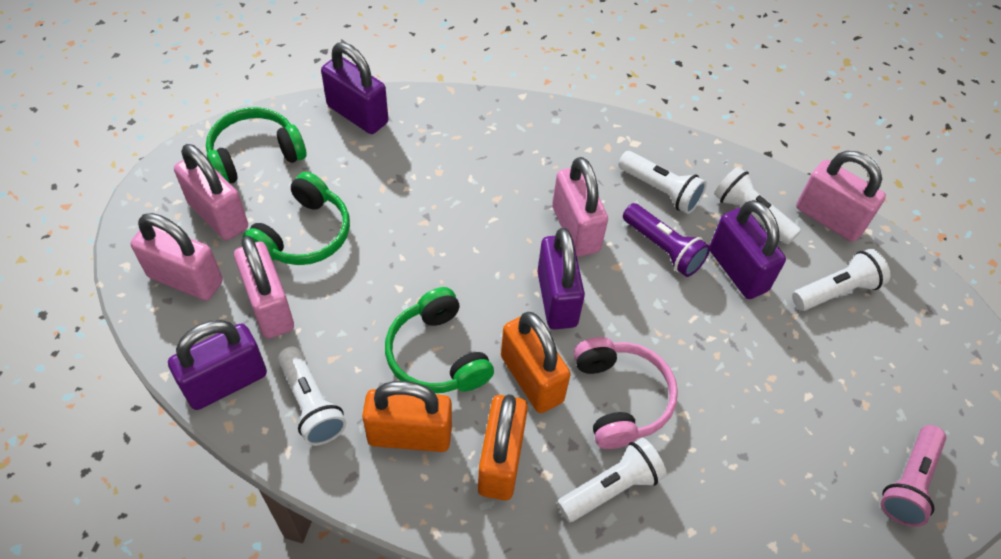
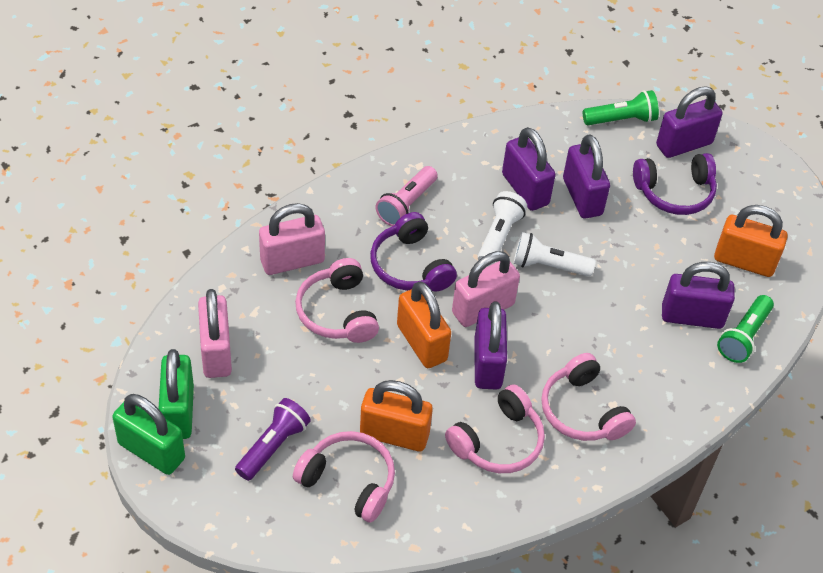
green flashlight: 0 -> 2
green headphones: 3 -> 0
green padlock: 0 -> 2
pink headphones: 1 -> 4
pink padlock: 5 -> 3
purple headphones: 0 -> 2
purple padlock: 4 -> 5
white flashlight: 5 -> 2

